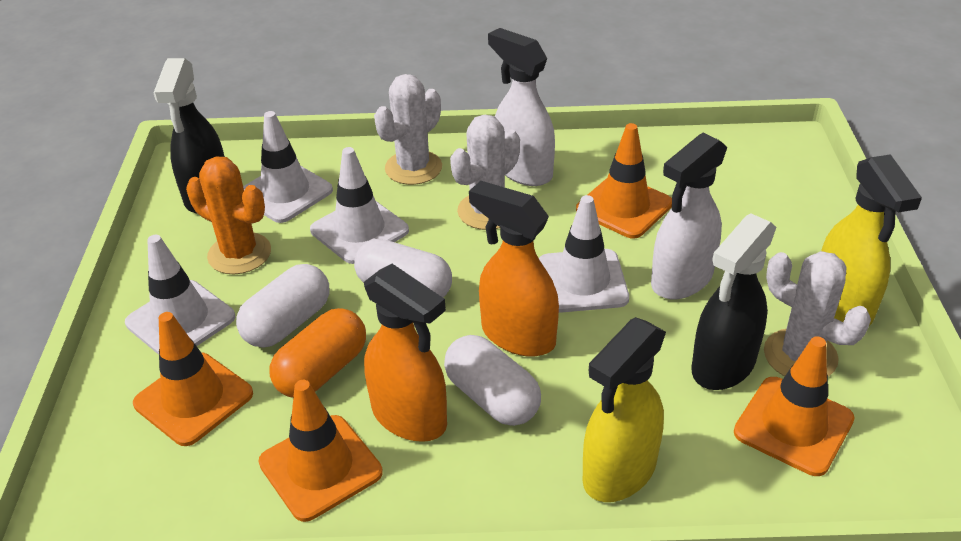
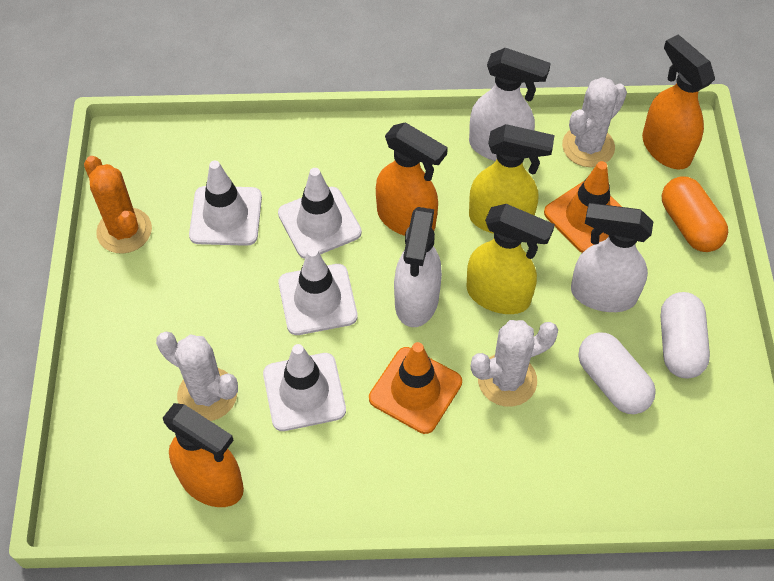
black spray bottle: 2 -> 0
orange spray bottle: 2 -> 3
orange traffic cone: 4 -> 2
white capsule: 3 -> 2
white spray bottle: 2 -> 3

